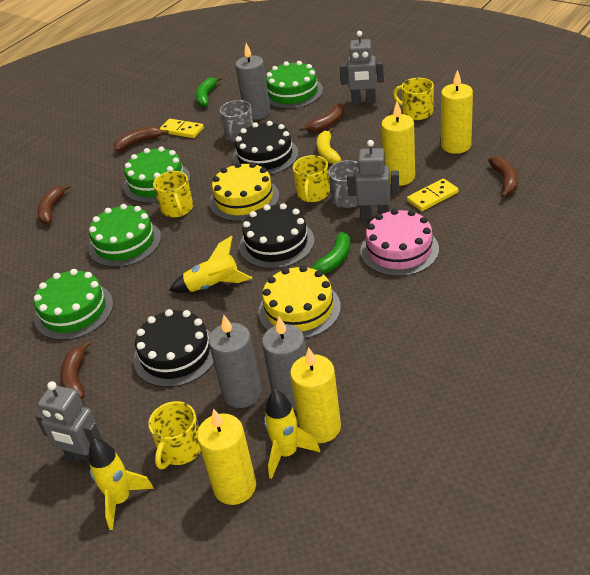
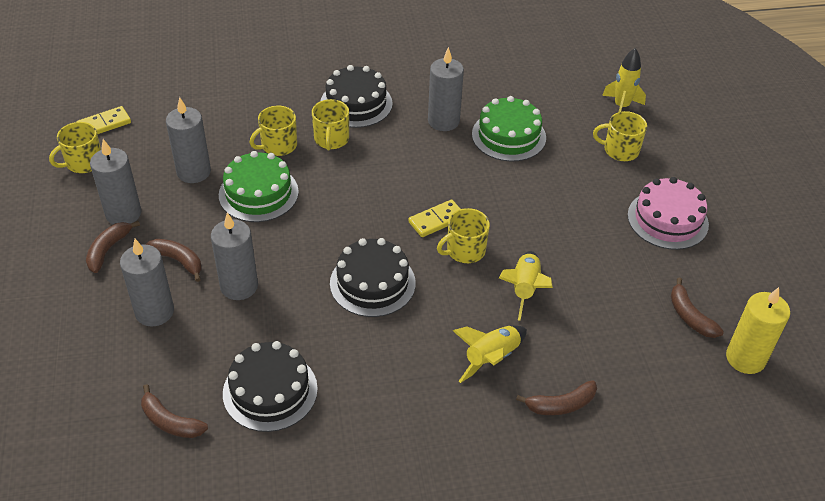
green banana: 2 -> 0
green cake: 4 -> 2
grey candle: 3 -> 5
grey mug: 2 -> 0
grey robot: 3 -> 0
yellow banana: 1 -> 0
yellow cake: 2 -> 0
yellow candle: 4 -> 1
yellow mug: 4 -> 5

